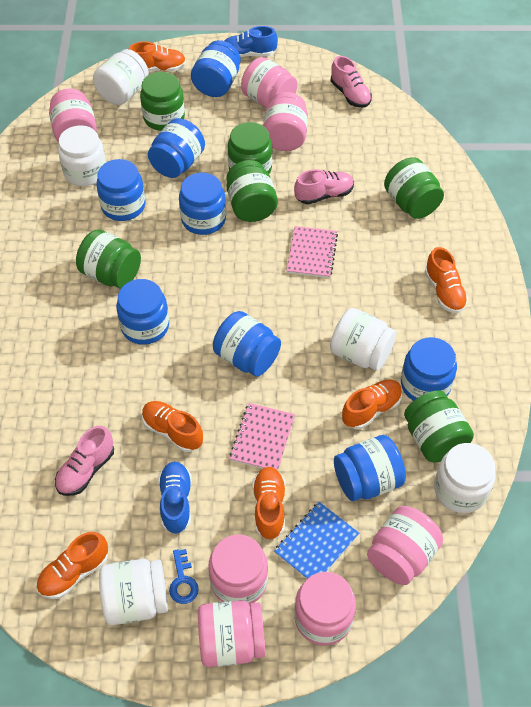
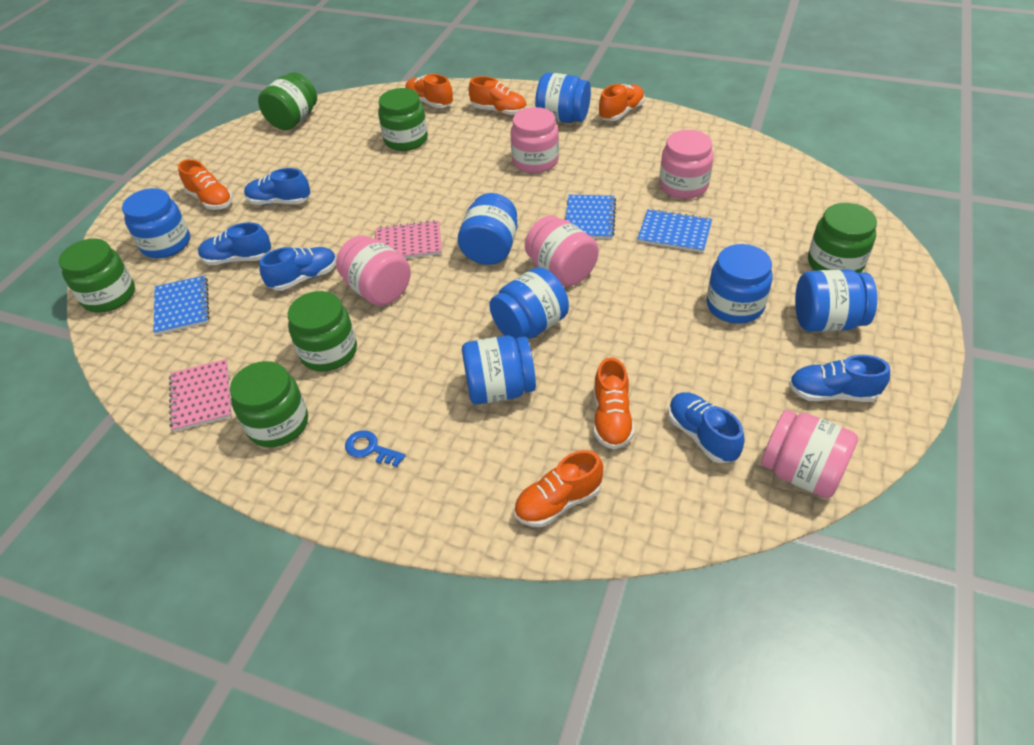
blue jar: 8 -> 7
blue notebook: 1 -> 3
blue shoe: 2 -> 5
pink jar: 7 -> 5
pink shoe: 3 -> 0
white jar: 5 -> 0

